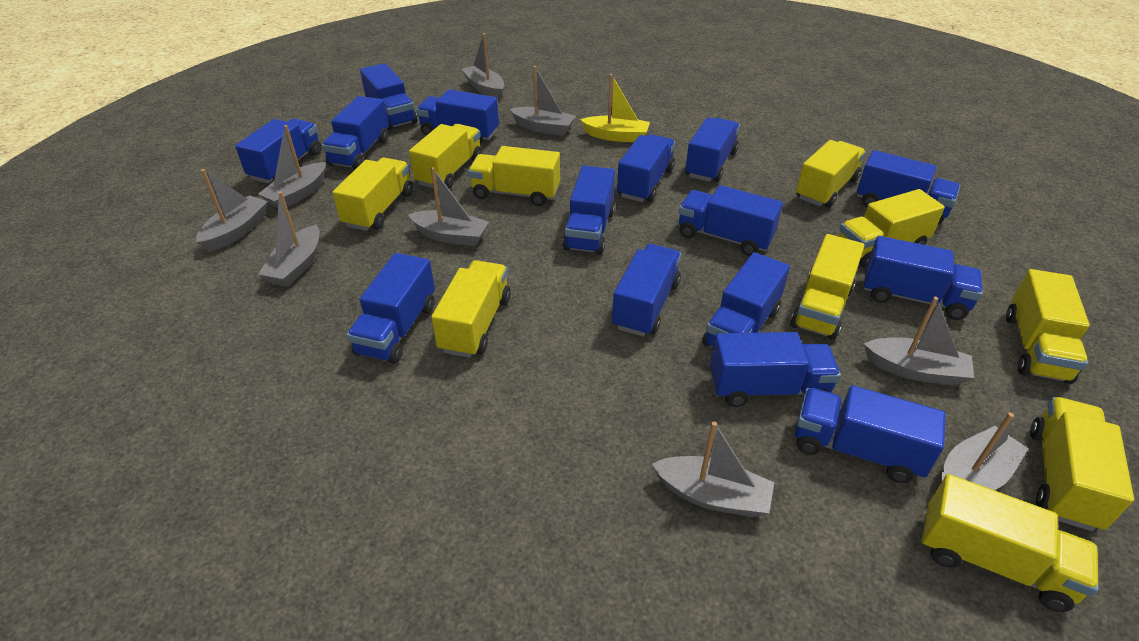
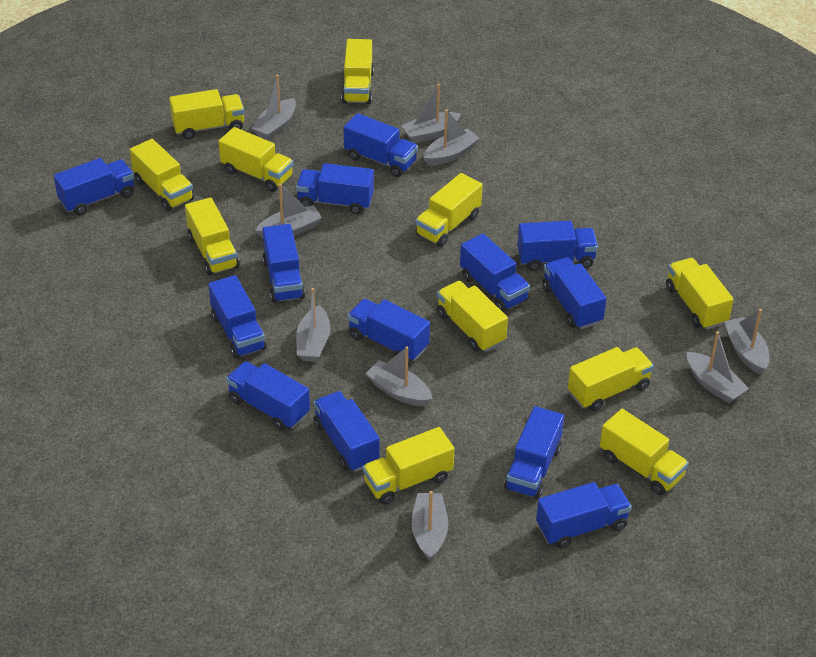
blue truck: 15 -> 13
yellow boat: 1 -> 0
yellow truck: 10 -> 11

